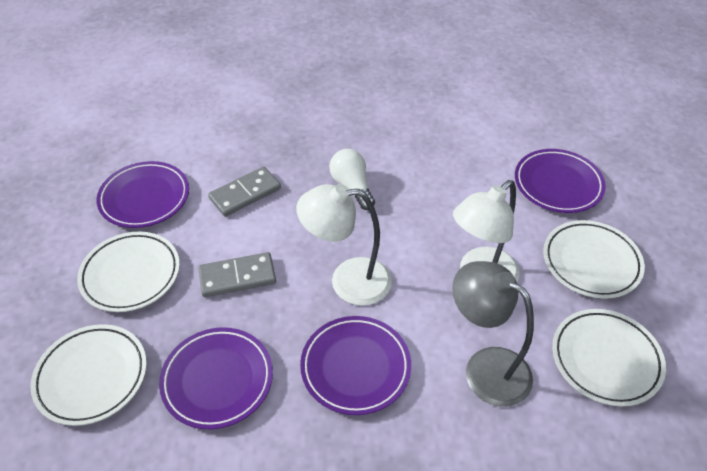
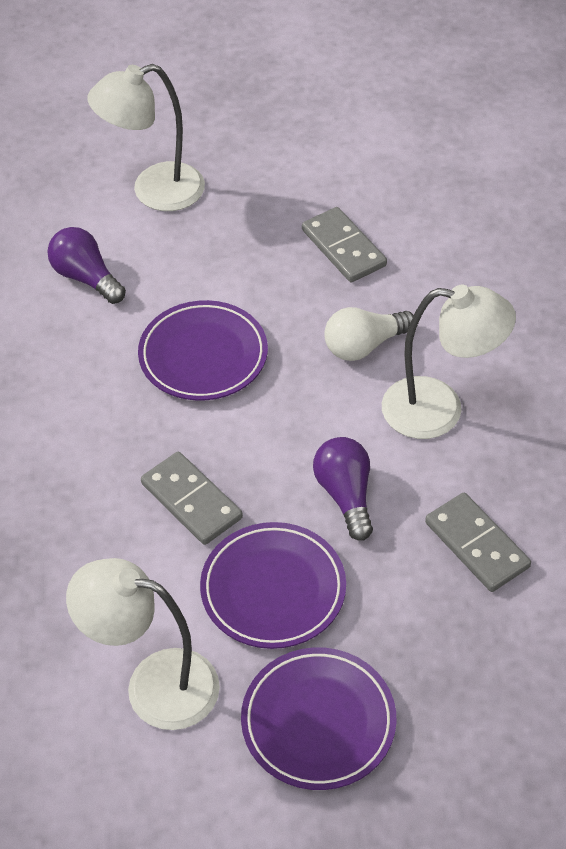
grey domino: 2 -> 3
grey lamp: 1 -> 0
purple light bulb: 0 -> 2
purple plate: 4 -> 3
white lamp: 2 -> 3
white plate: 4 -> 0

